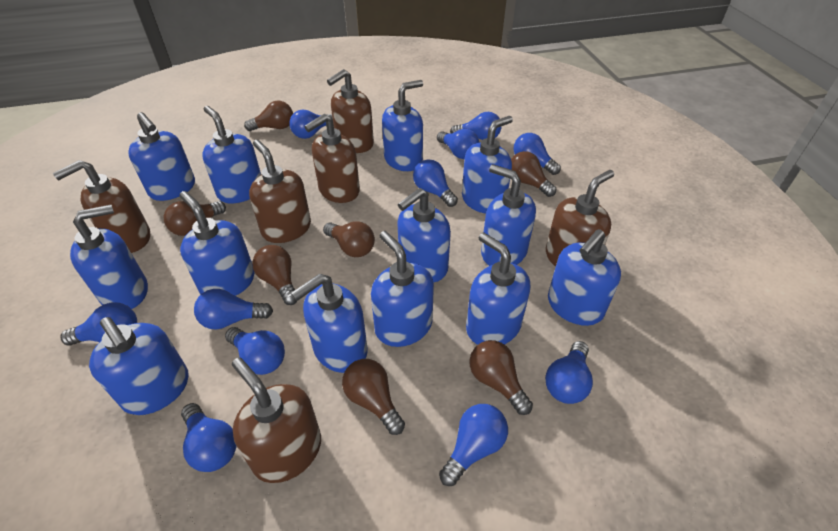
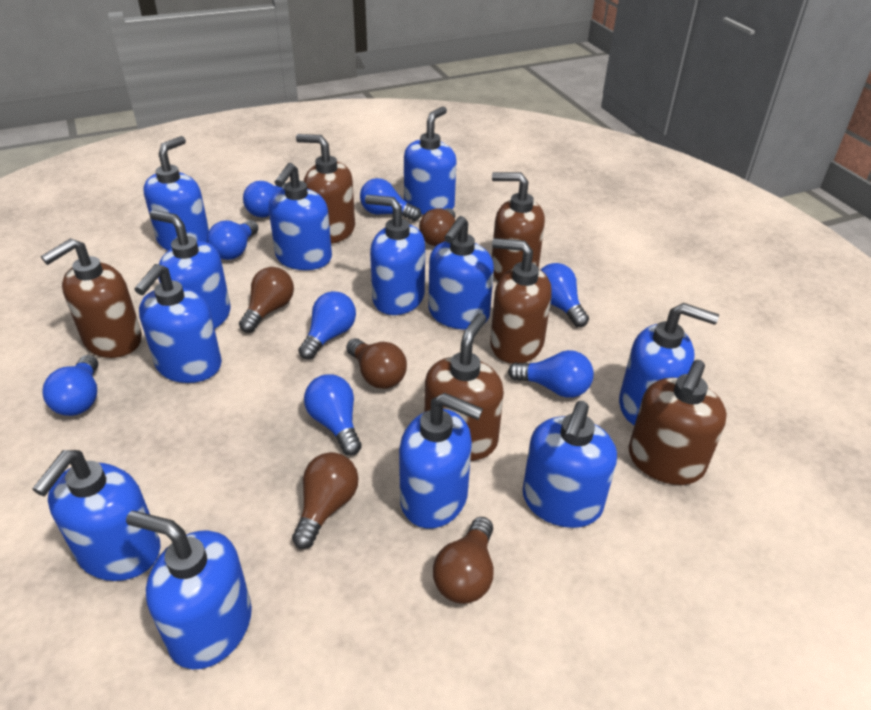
blue light bulb: 11 -> 8
blue soap dispenser: 13 -> 12
brown light bulb: 7 -> 5

